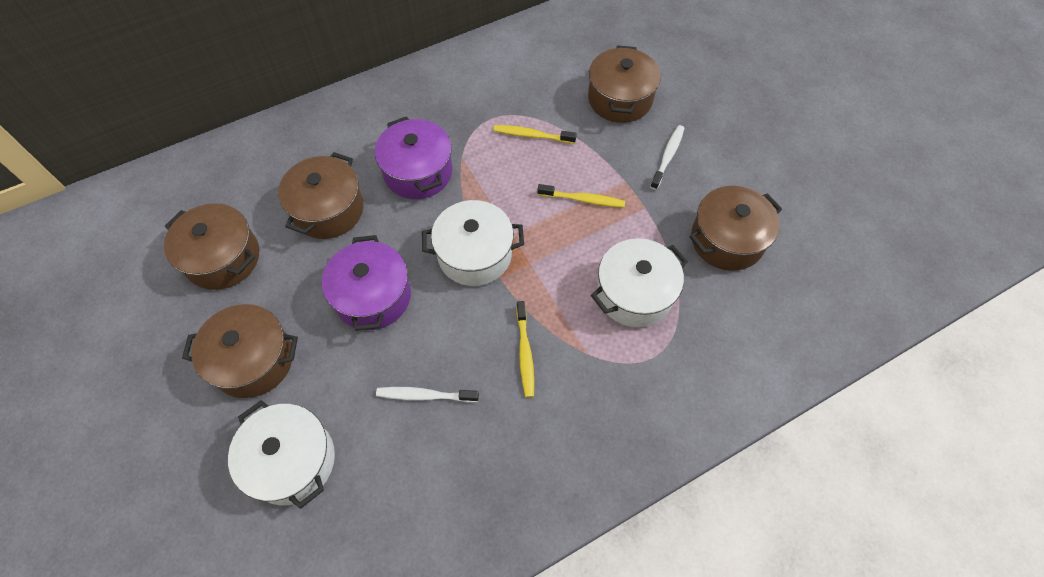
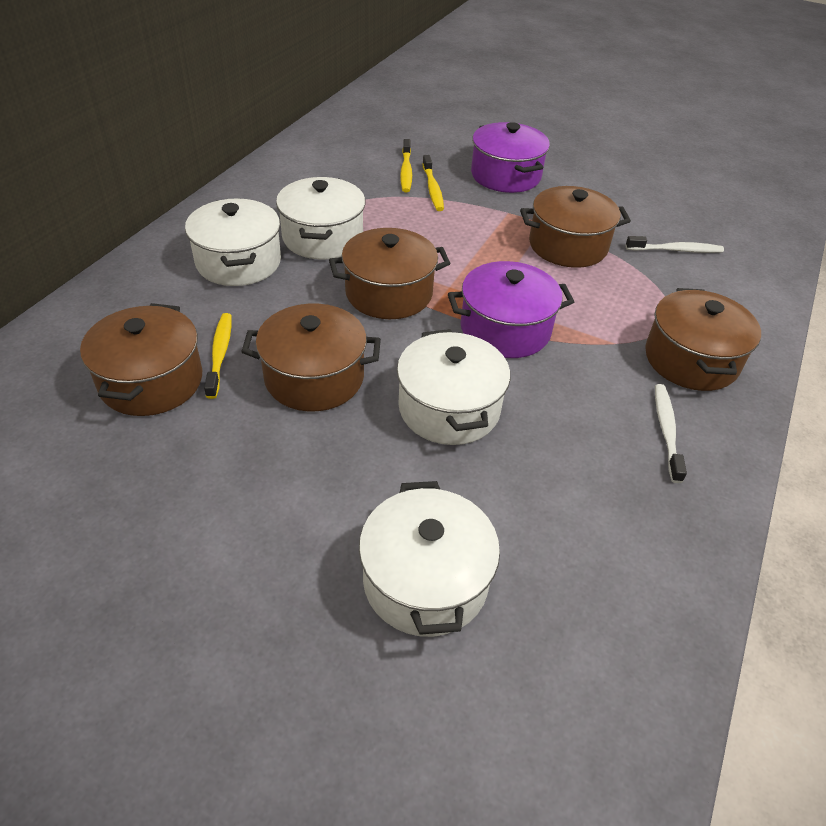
white pot: 3 -> 4

